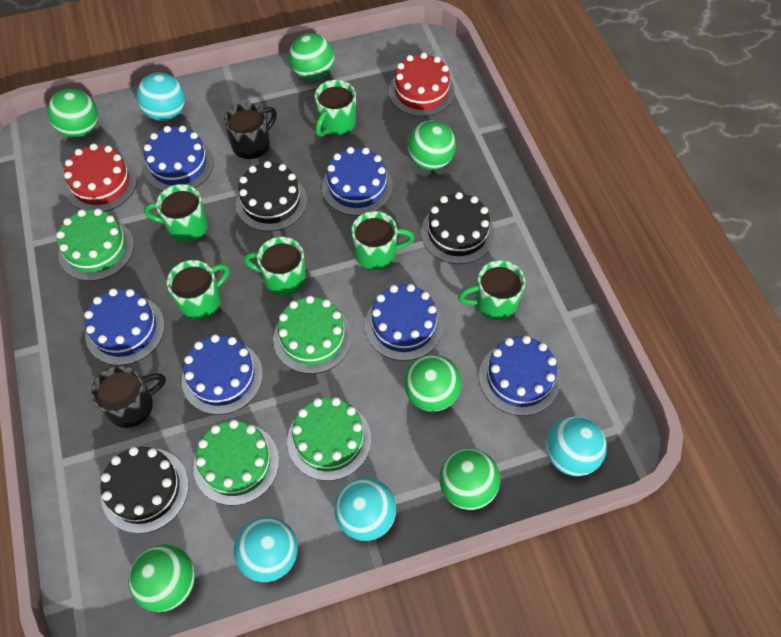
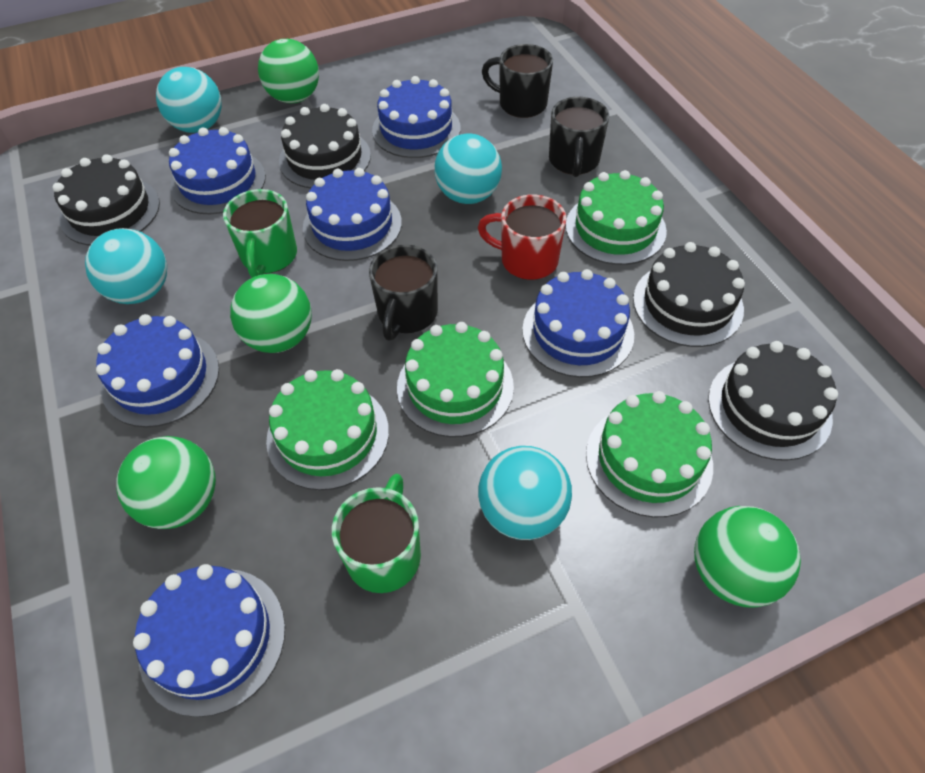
black cake: 3 -> 4
black mug: 2 -> 3
green ball: 6 -> 4
green mug: 6 -> 2
red cake: 2 -> 0
red mug: 0 -> 1

